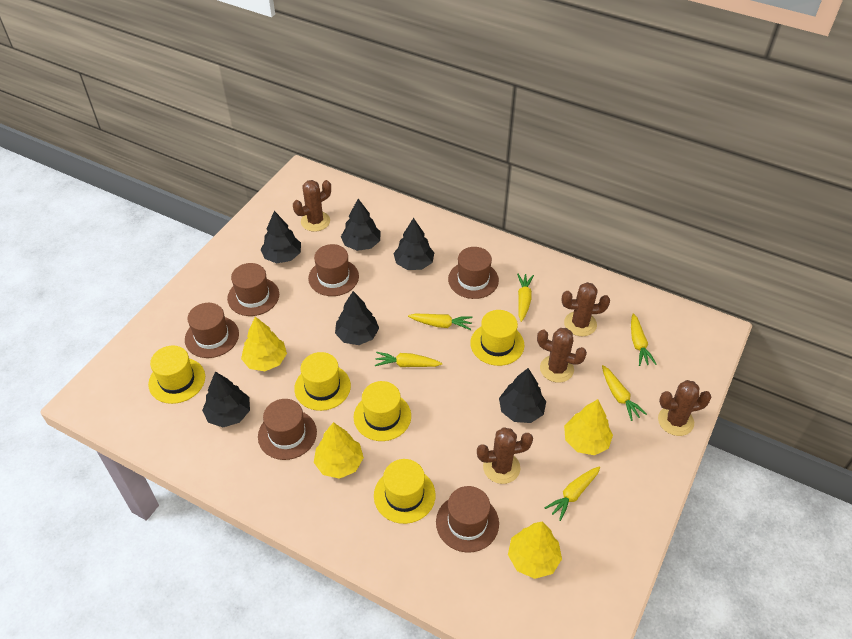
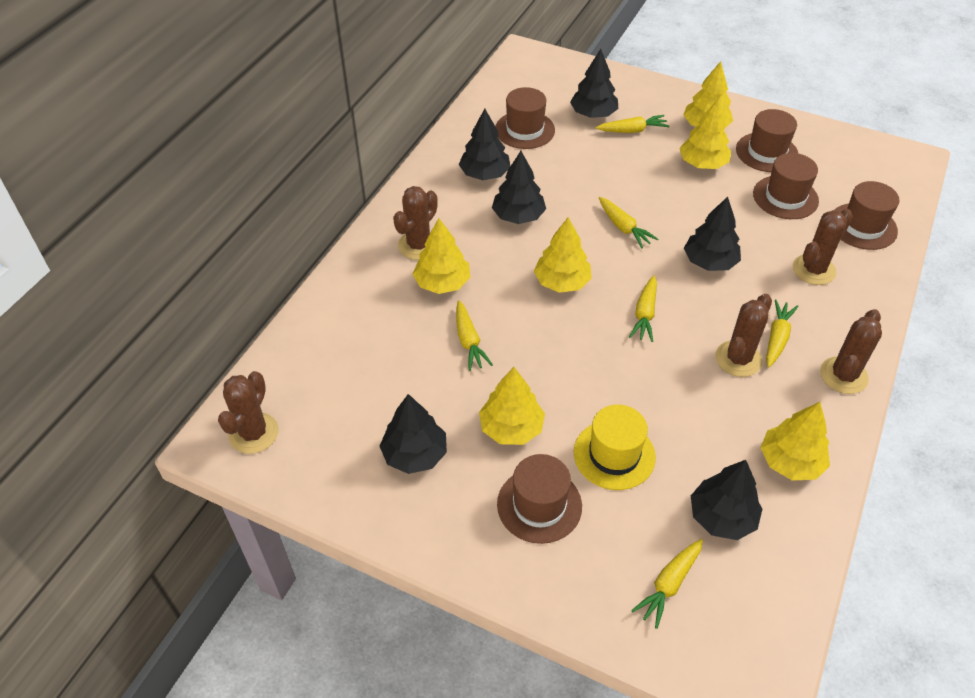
brown hat: 6 -> 5
yellow hat: 5 -> 1
yellow tree: 4 -> 6

